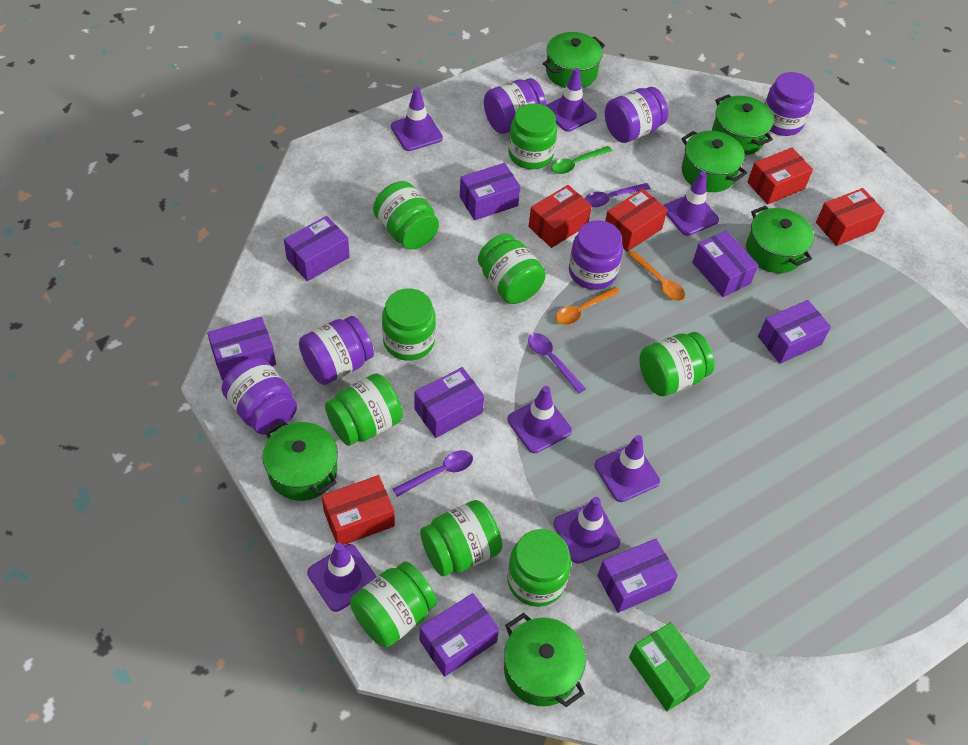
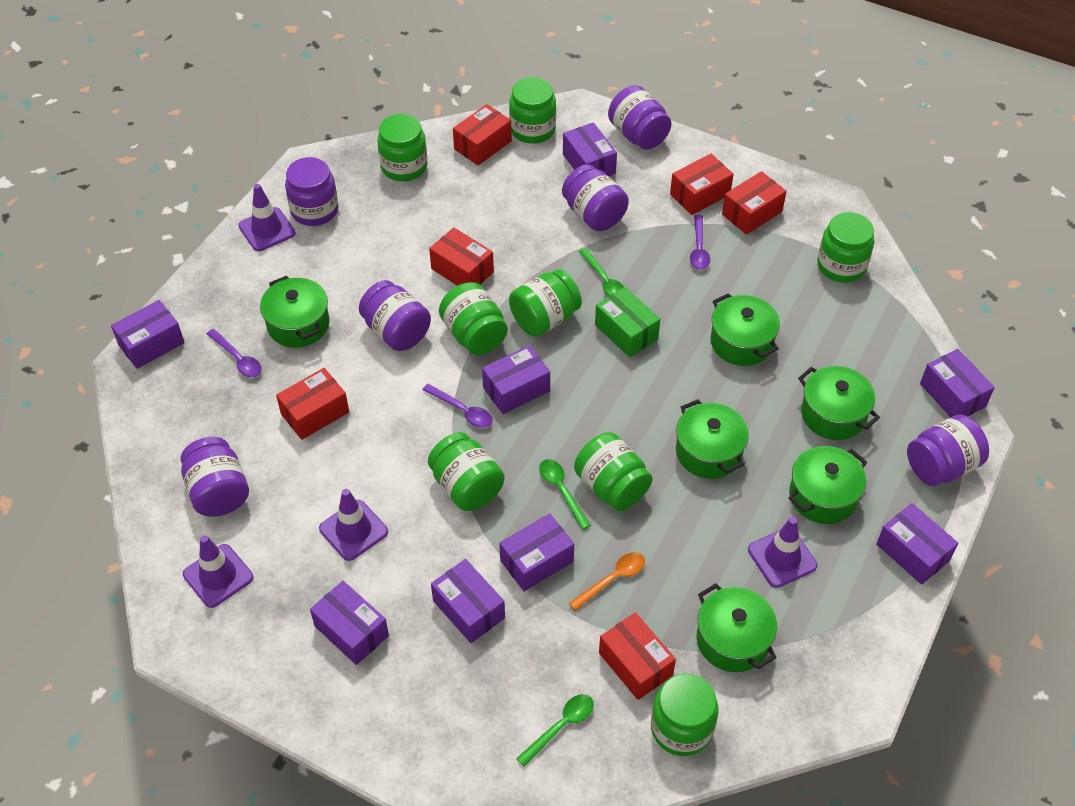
green jar: 9 -> 8
green spoon: 1 -> 3
orange spoon: 2 -> 1
purple traffic cone: 7 -> 4
red box: 5 -> 6

